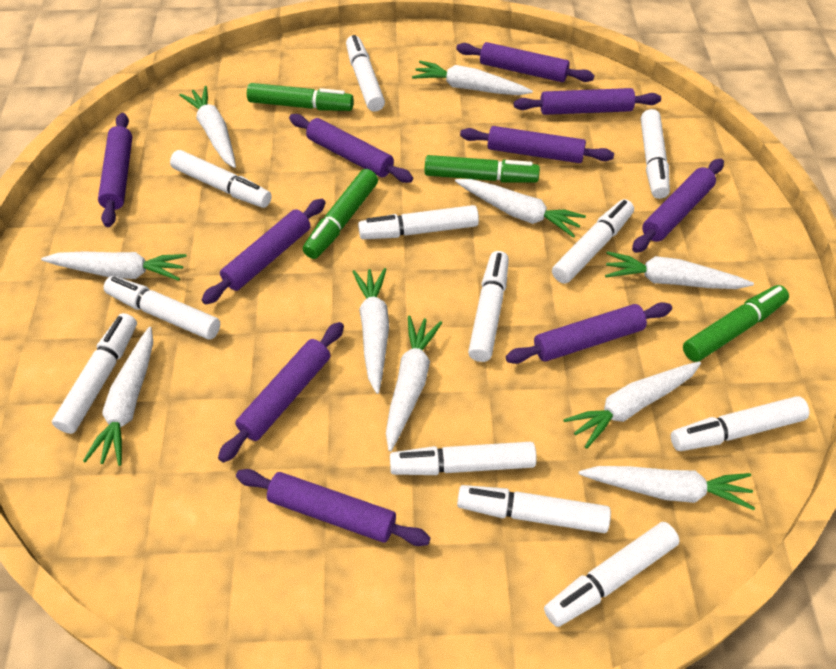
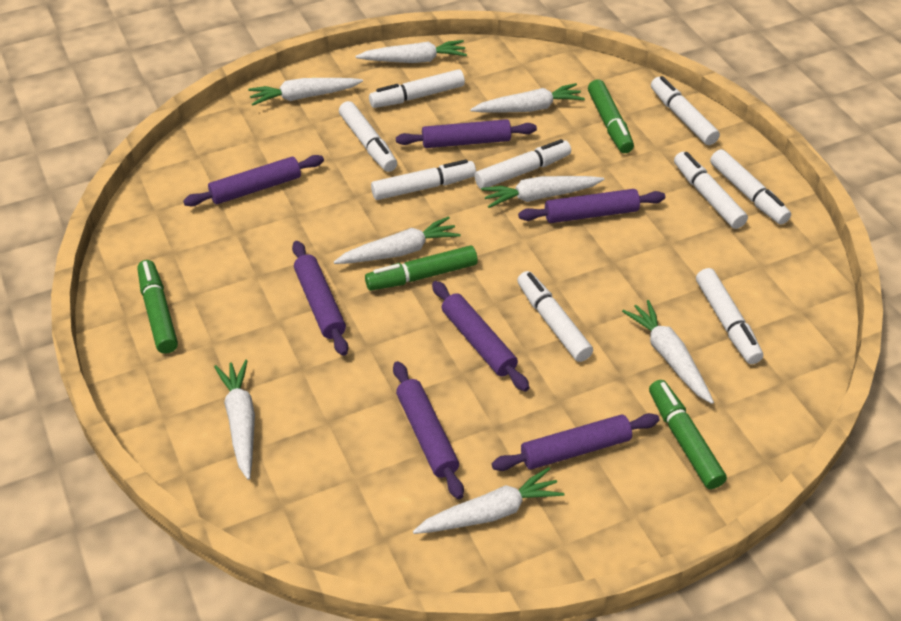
purple rolling pin: 10 -> 7
white carrot: 10 -> 8
white marker: 12 -> 9

